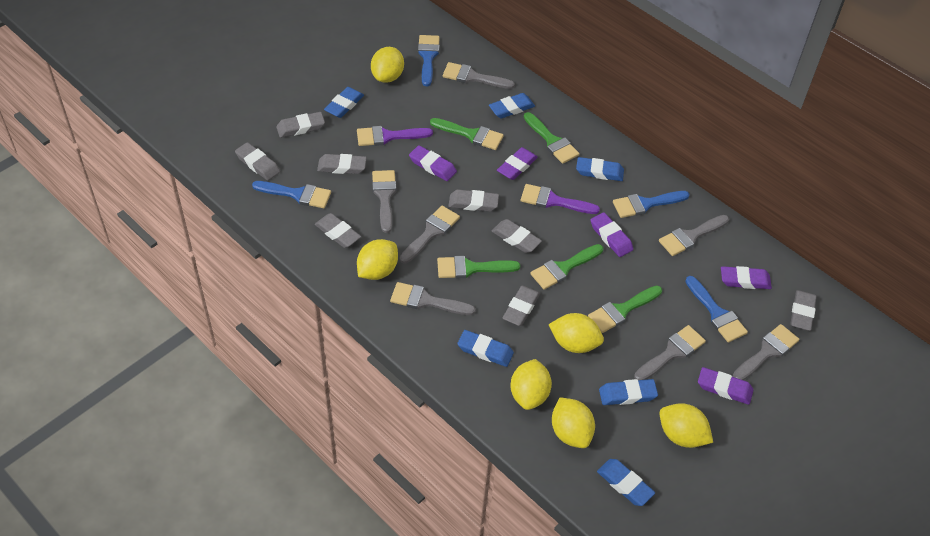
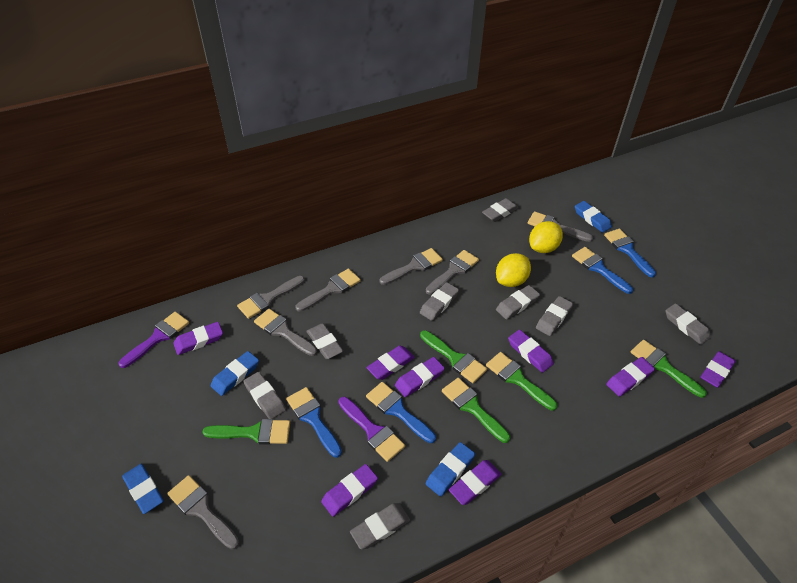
blue eraser: 6 -> 4
purple eraser: 5 -> 8
yellow lemon: 6 -> 2

